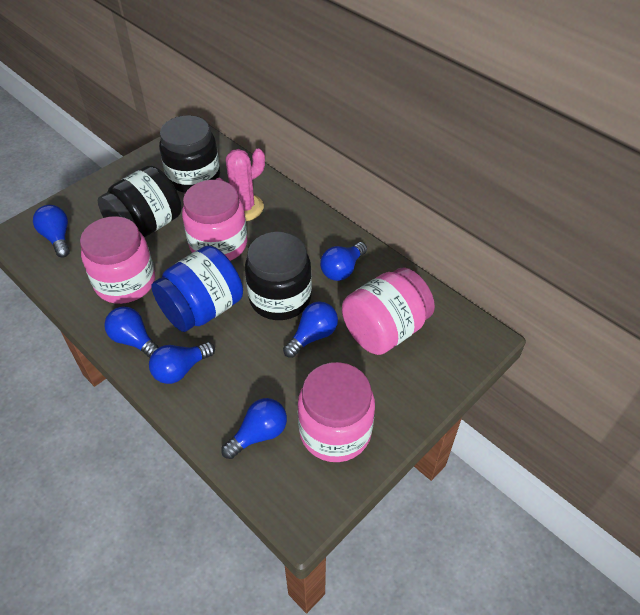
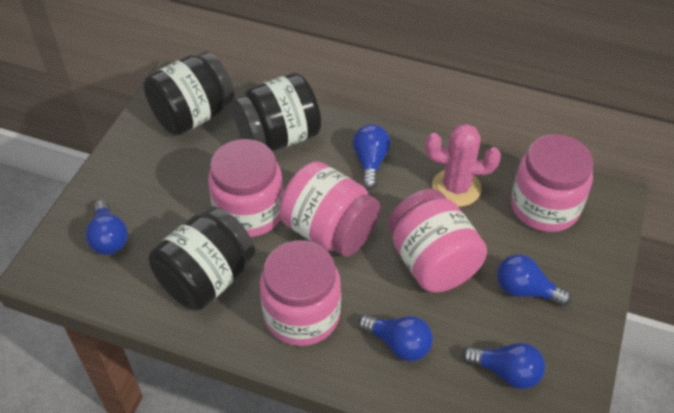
blue jar: 1 -> 0
blue light bulb: 6 -> 5
pink jar: 4 -> 5

